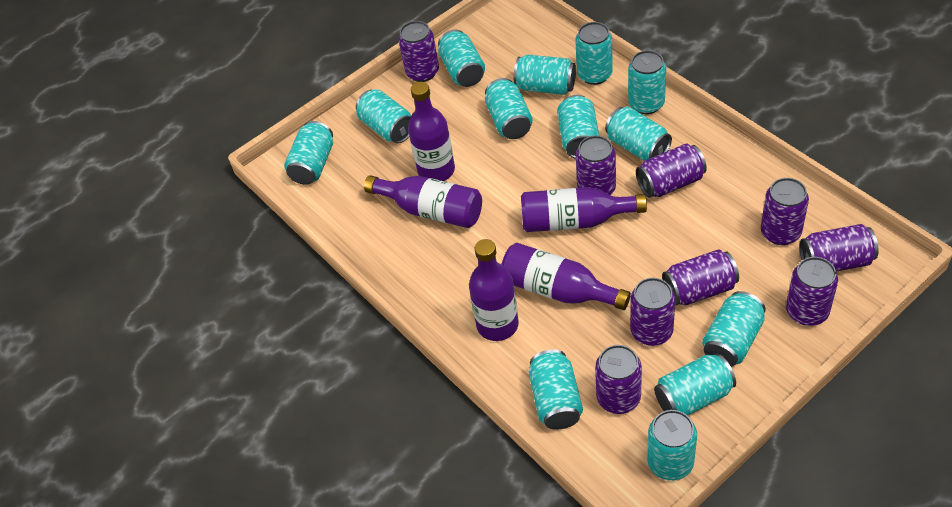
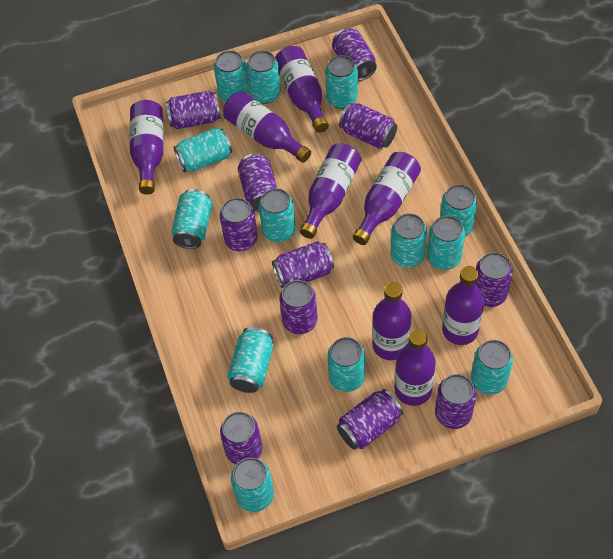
purple bottle: 5 -> 8
purple can: 9 -> 11

